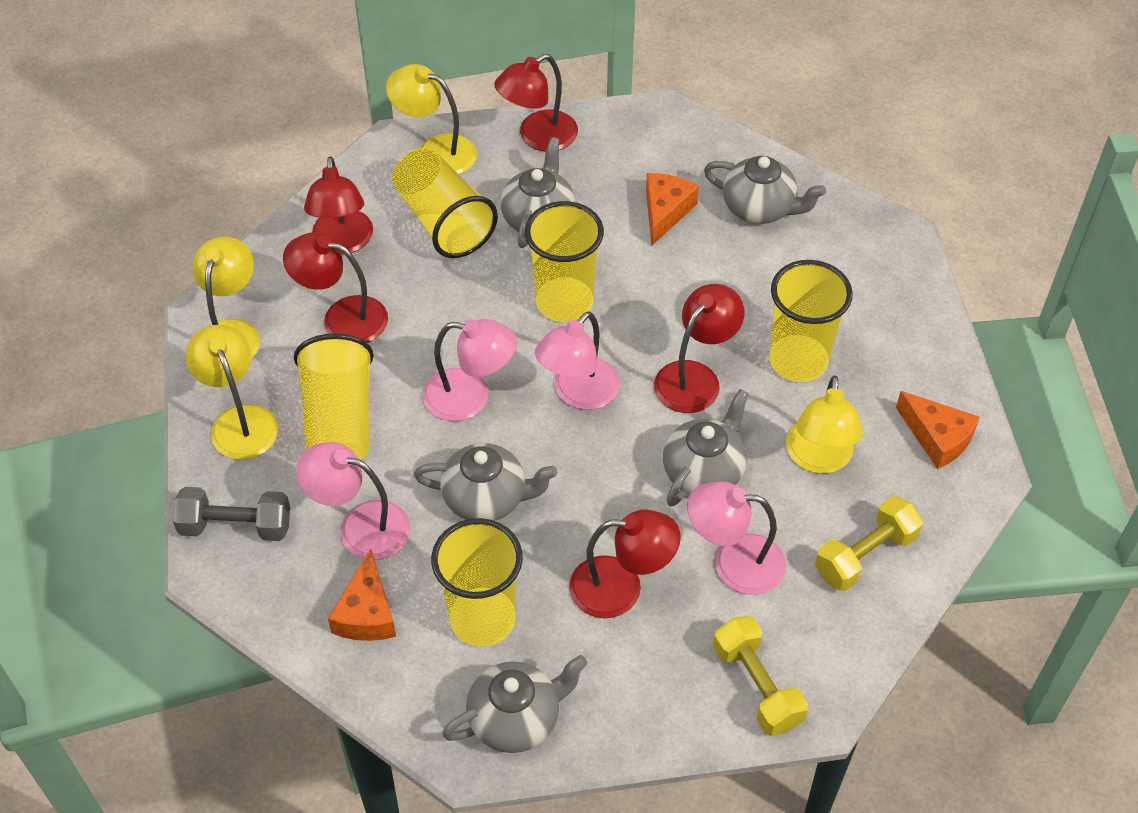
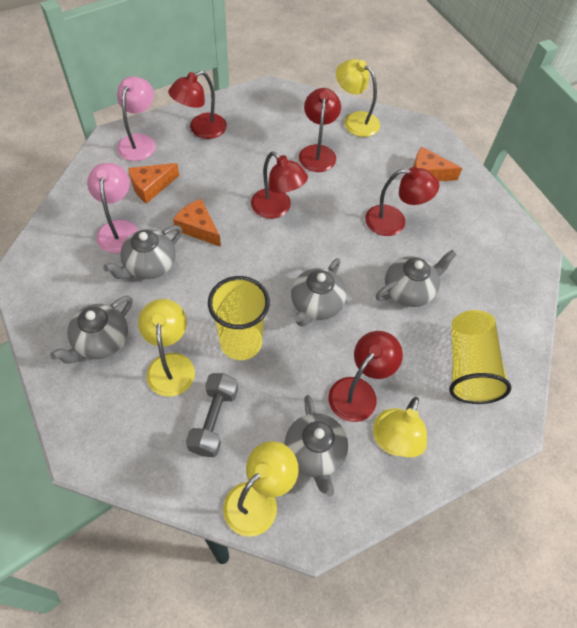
pink lamp: 4 -> 2
yellow cup: 5 -> 2
yellow dumbbell: 2 -> 0

